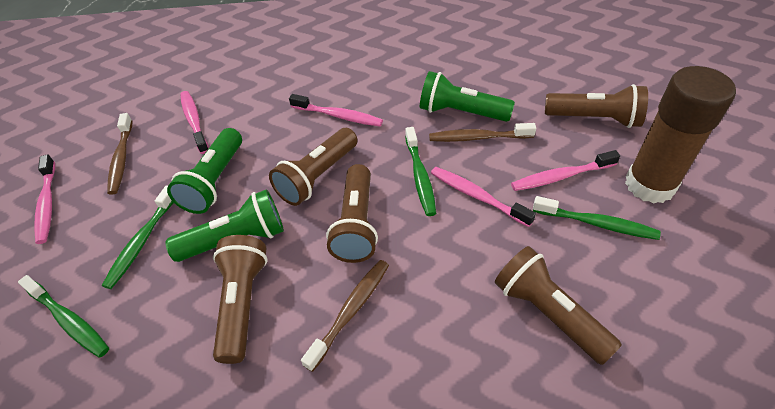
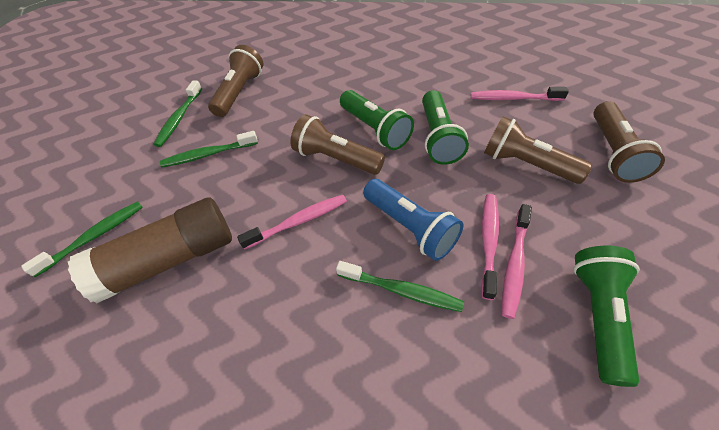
blue flashlight: 0 -> 1
brown flashlight: 5 -> 4
brown toothbrush: 3 -> 0
pink toothbrush: 5 -> 4

